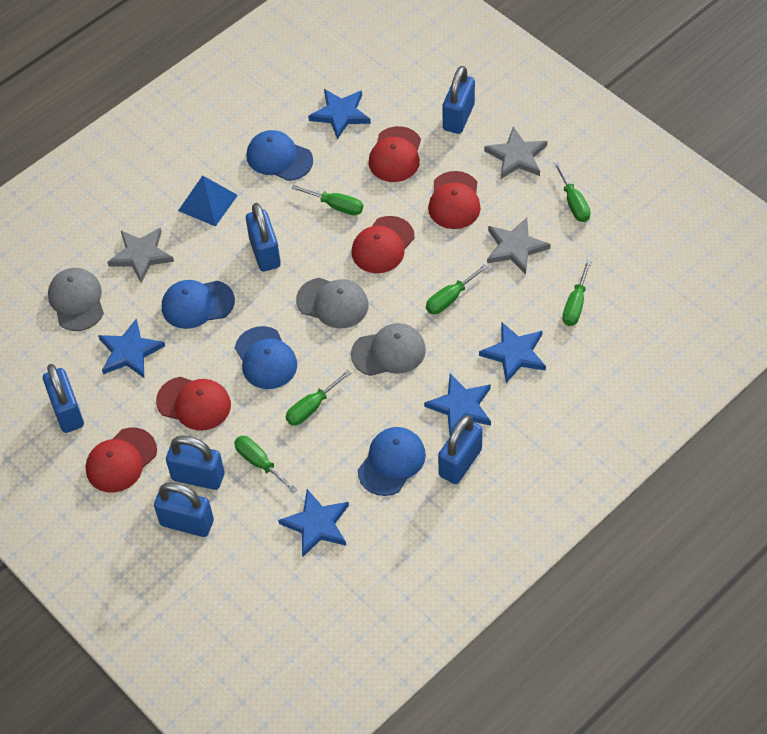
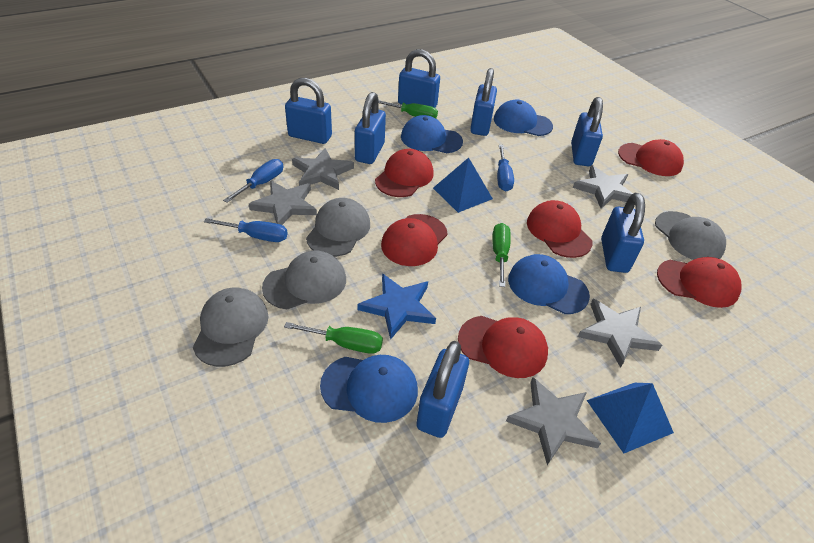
blue padlock: 6 -> 7
blue pyramid: 1 -> 2
blue screwdriver: 0 -> 3
blue star: 5 -> 1
green screwdriver: 6 -> 3
grey cap: 3 -> 4
grey star: 3 -> 5
red cap: 5 -> 6

